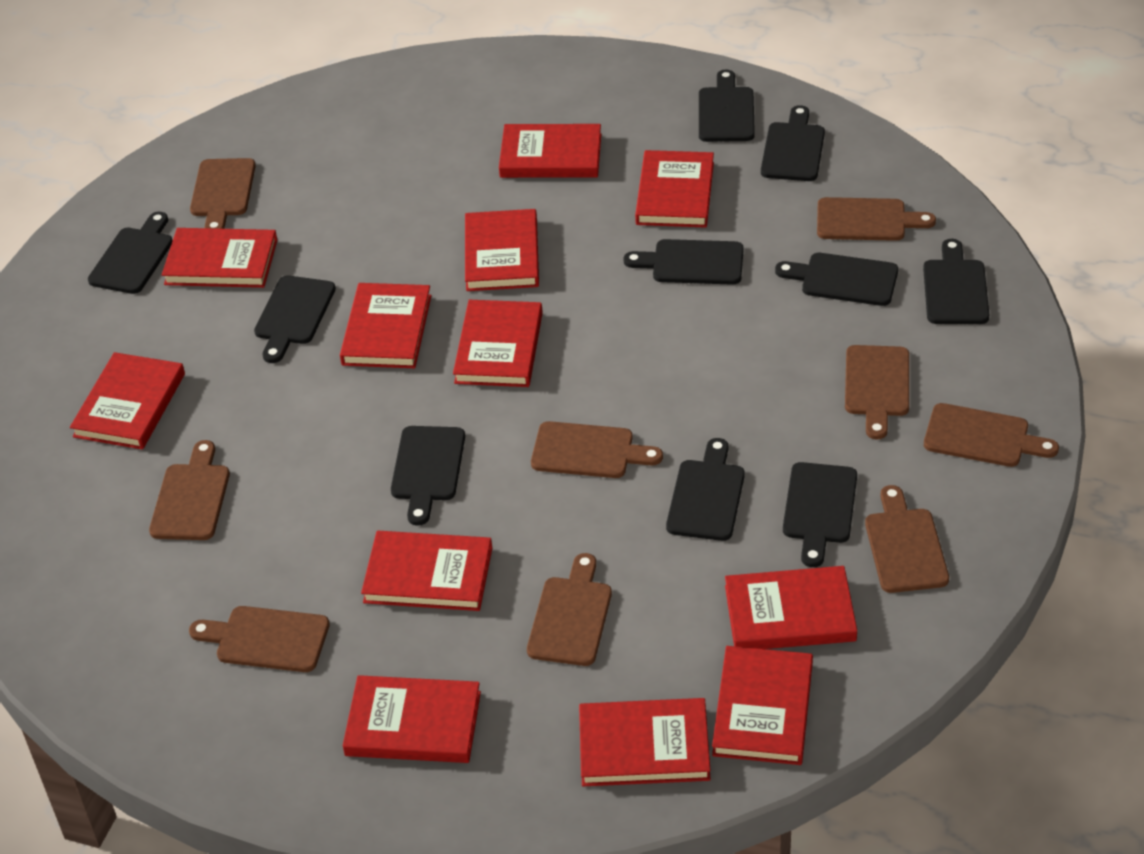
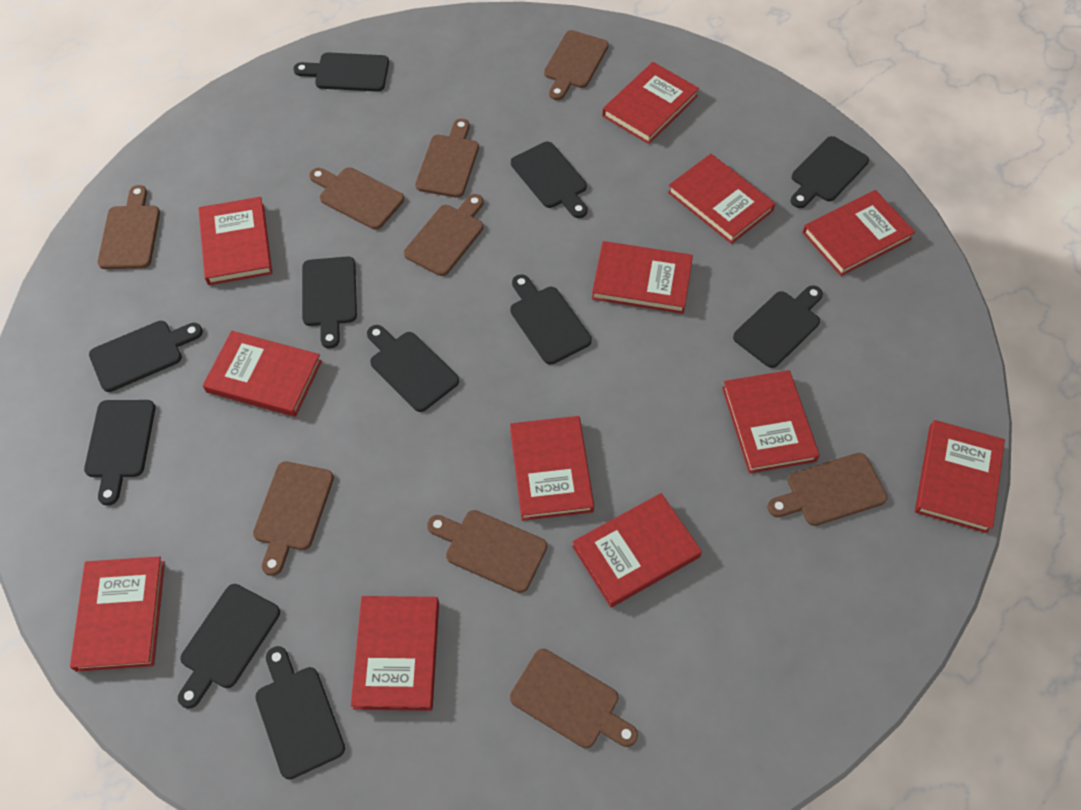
black cutting board: 10 -> 11

